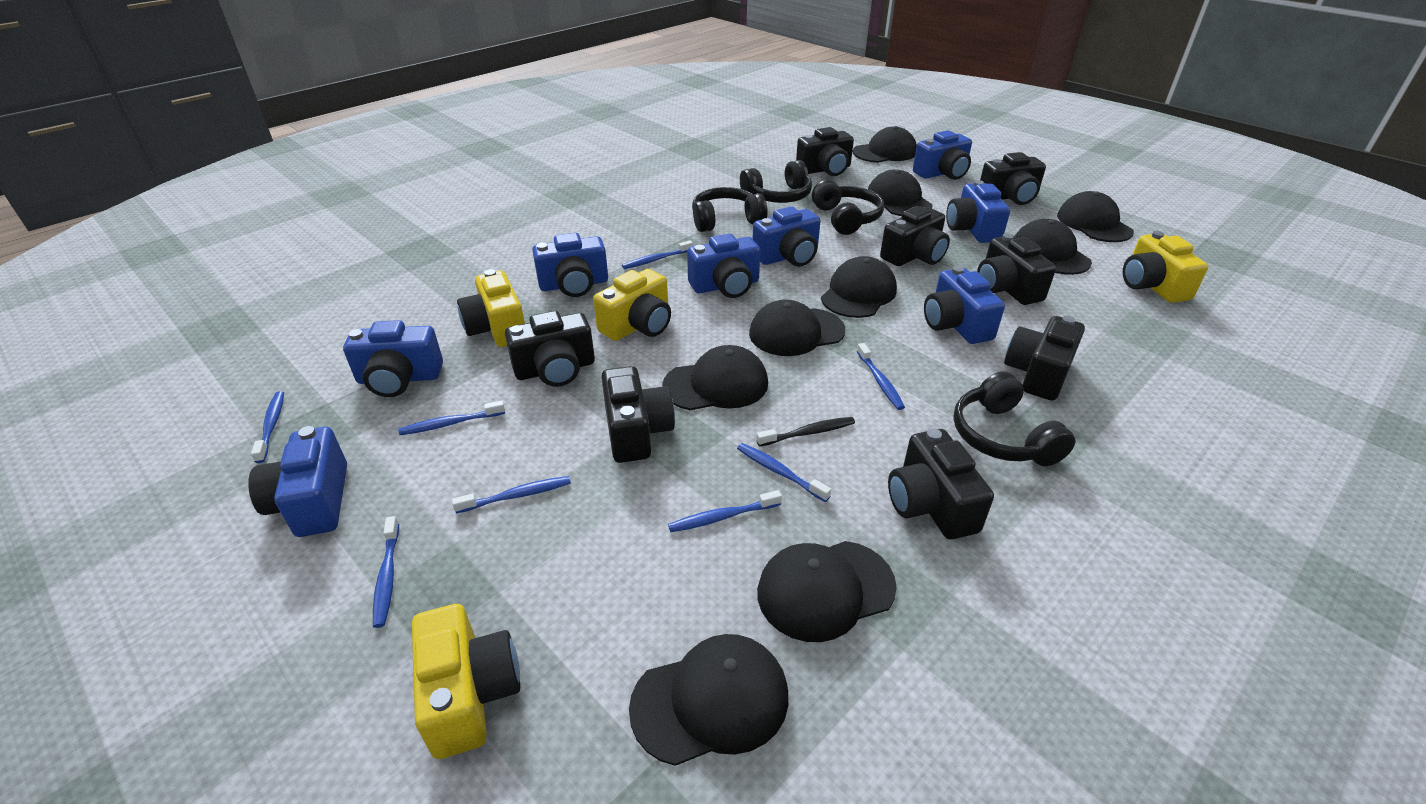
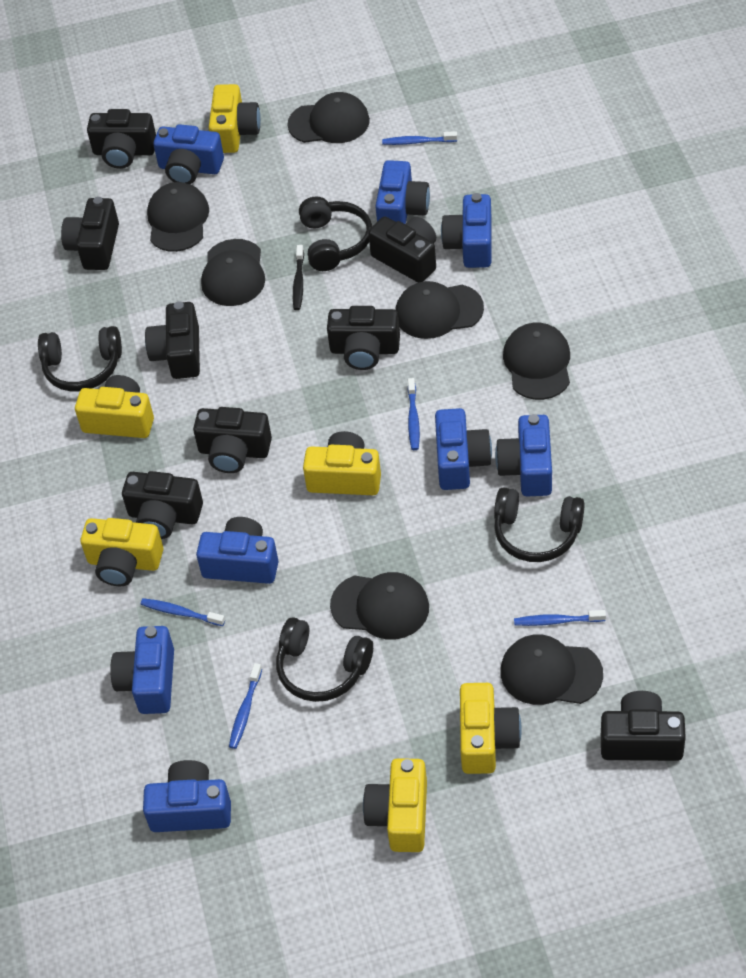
black cap: 9 -> 7
blue toothbrush: 8 -> 5
yellow camera: 4 -> 6

